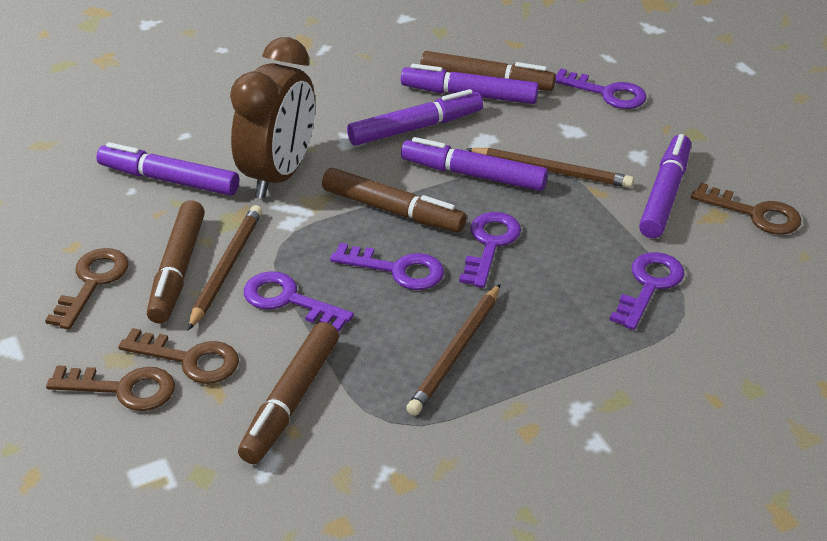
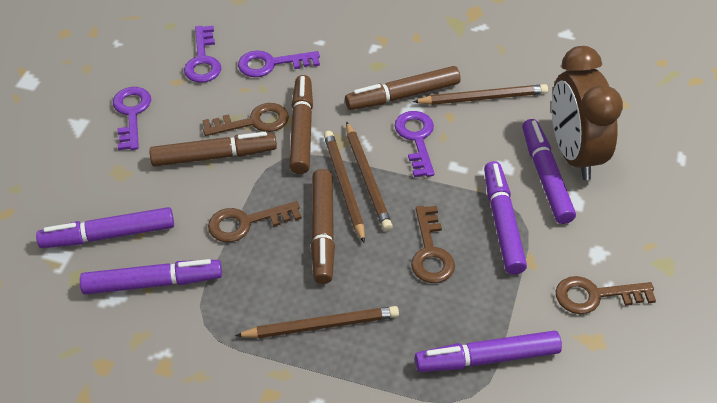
brown pencil: 3 -> 4
purple key: 5 -> 4

